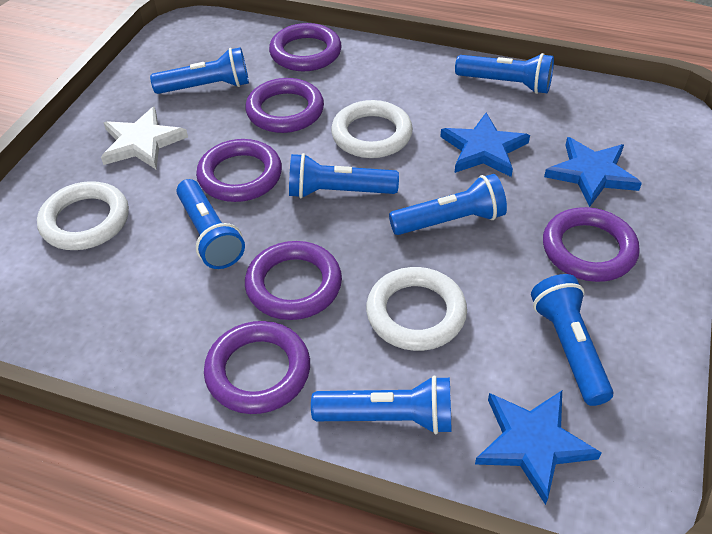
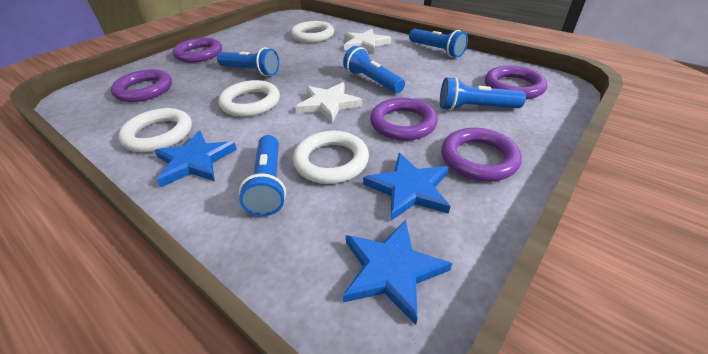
blue flashlight: 7 -> 5
purple ring: 6 -> 5
white ring: 3 -> 4
white star: 1 -> 2

